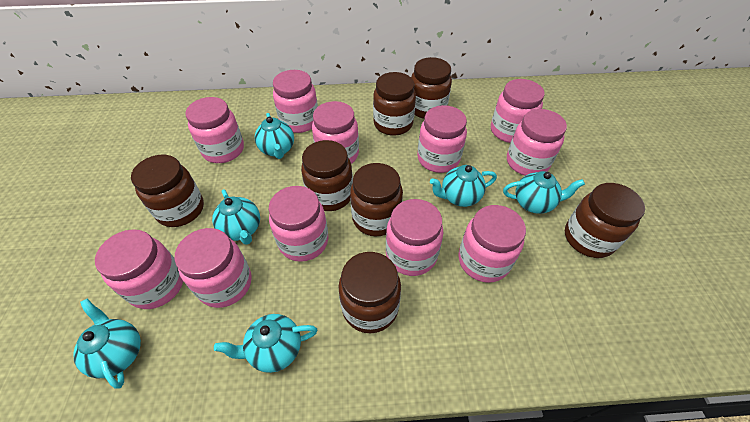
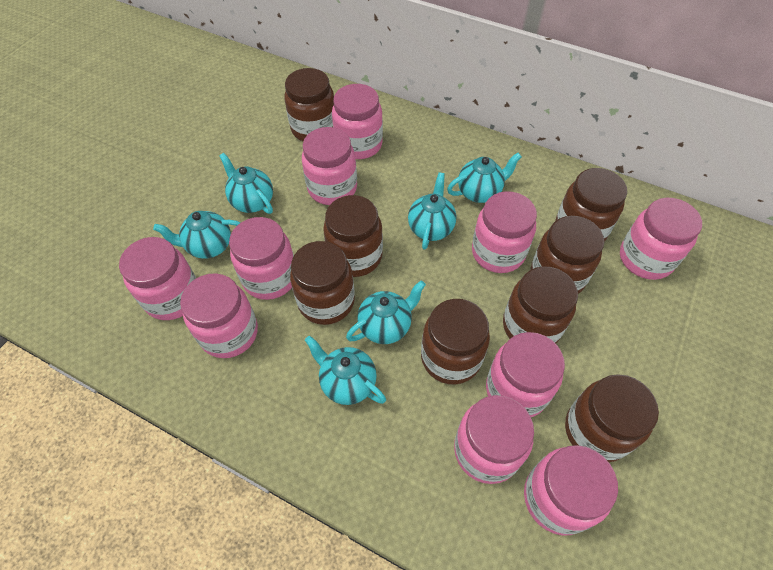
brown jar: 7 -> 8
pink jar: 11 -> 10

